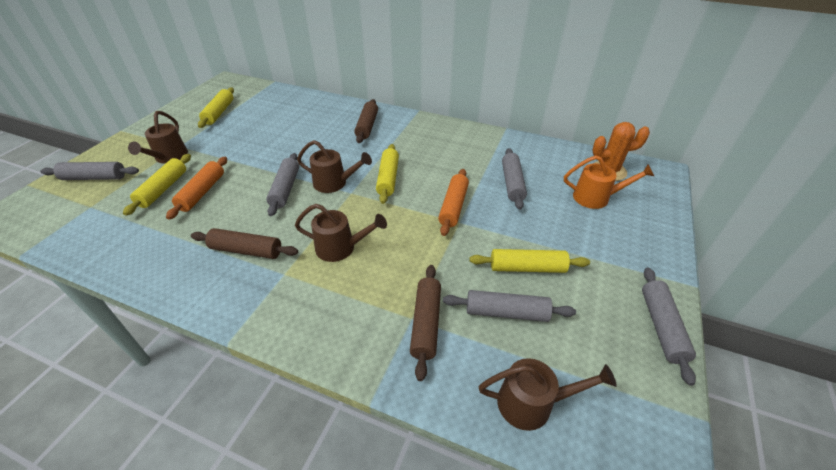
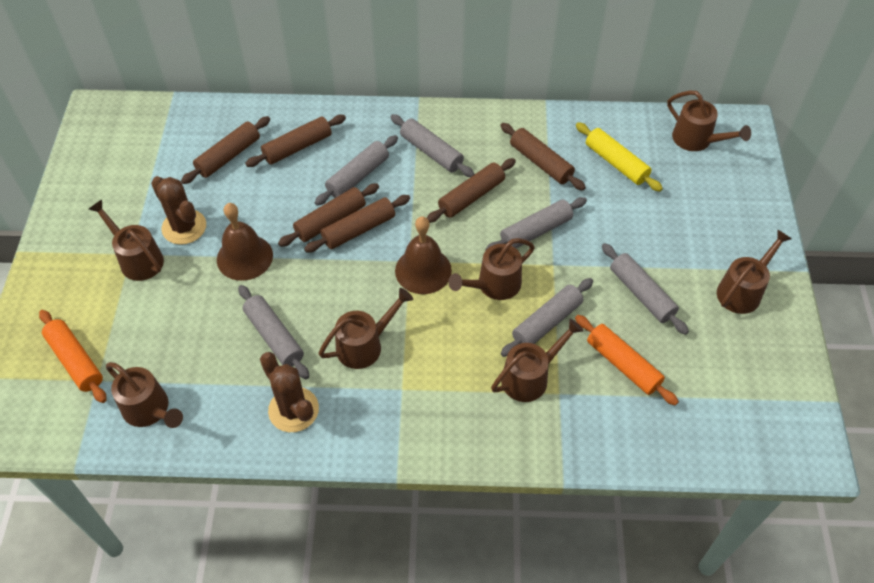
brown bell: 0 -> 2
brown cactus: 0 -> 2
brown rolling pin: 3 -> 6
brown watering can: 4 -> 7
grey rolling pin: 5 -> 6
orange cactus: 1 -> 0
orange watering can: 1 -> 0
yellow rolling pin: 4 -> 1

